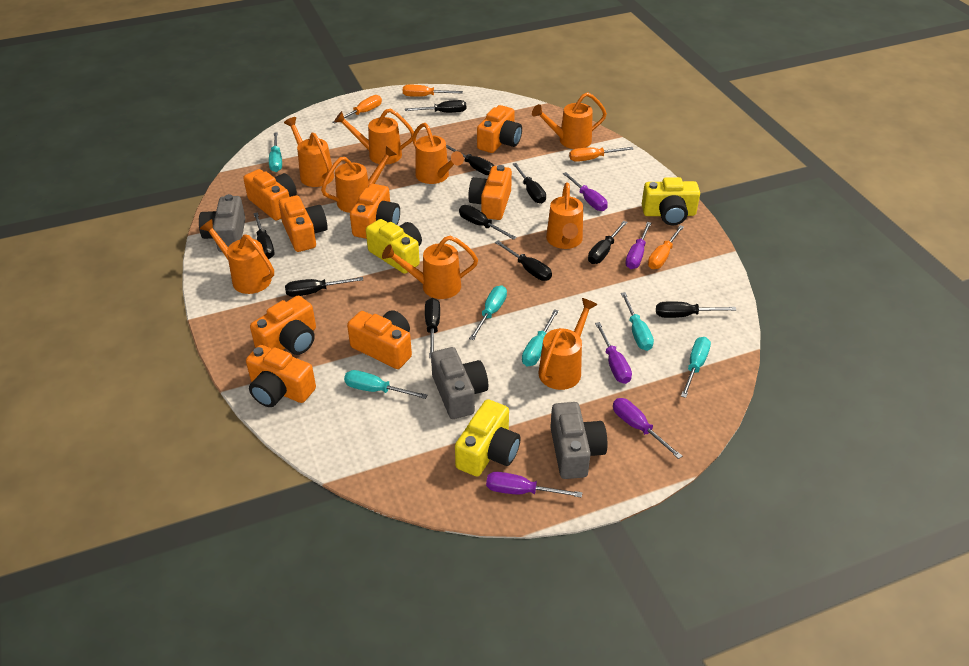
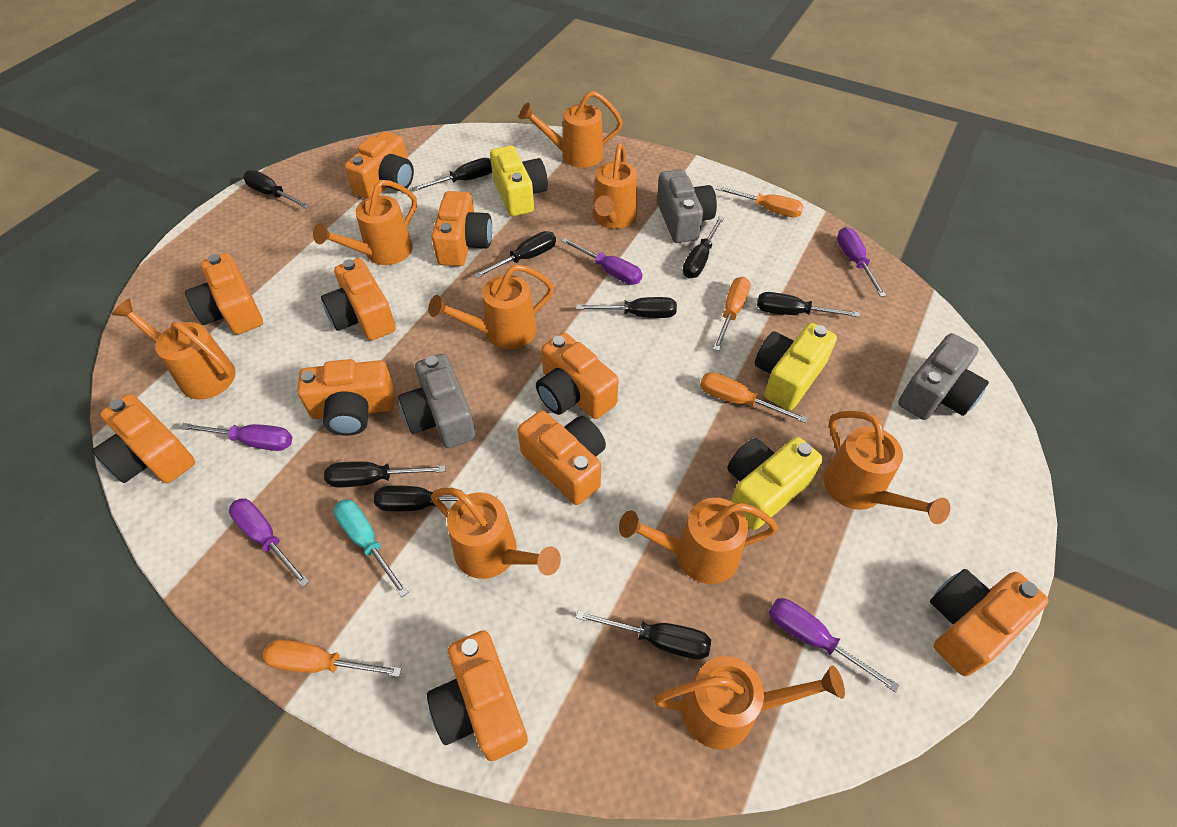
black screwdriver: 10 -> 9
orange camera: 8 -> 10
turquoise screwdriver: 6 -> 1

